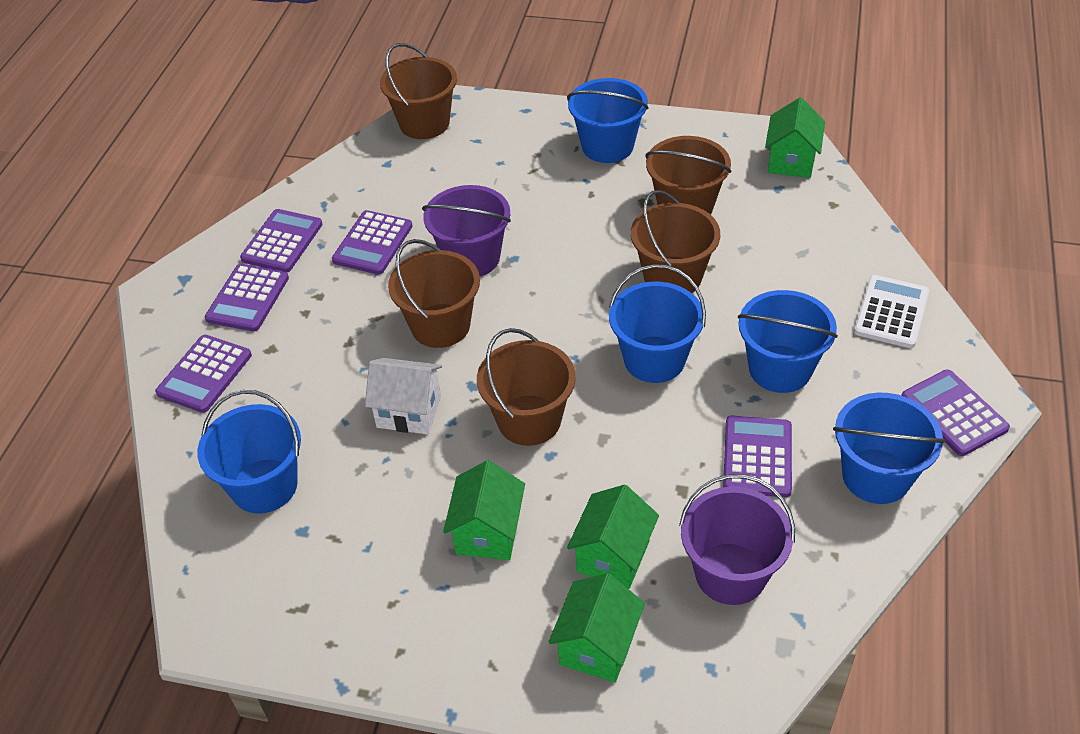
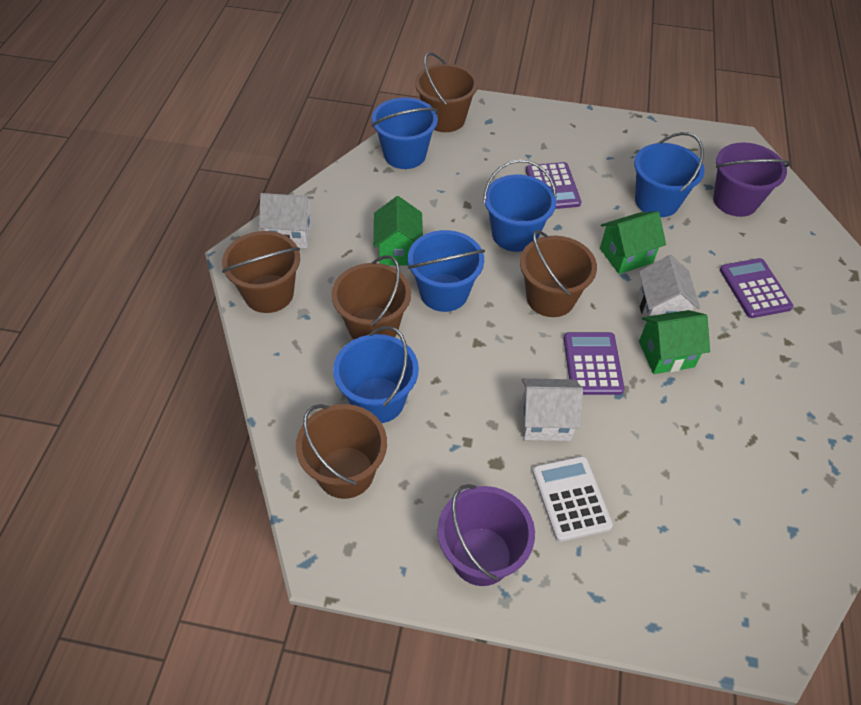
green house: 4 -> 3
purple calculator: 6 -> 3
white house: 1 -> 3

